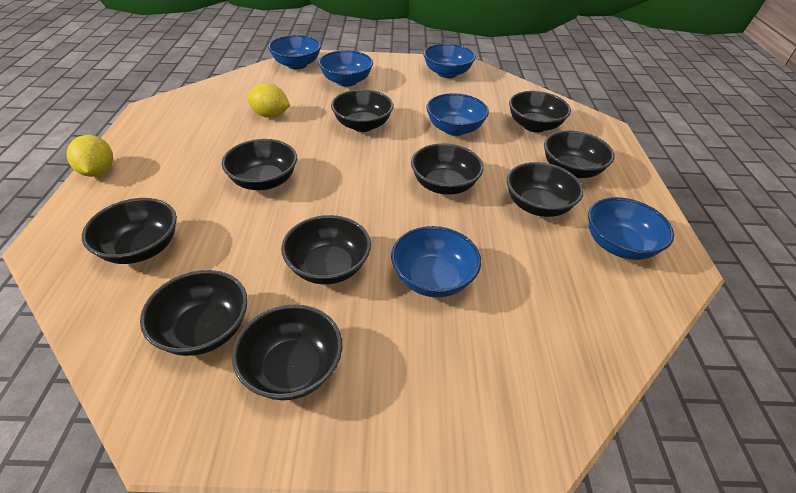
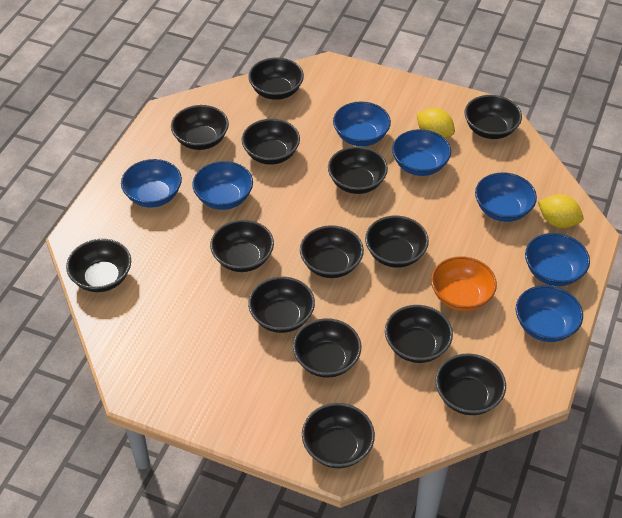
black bowl: 10 -> 14
blue bowl: 6 -> 7
orange bowl: 0 -> 1

